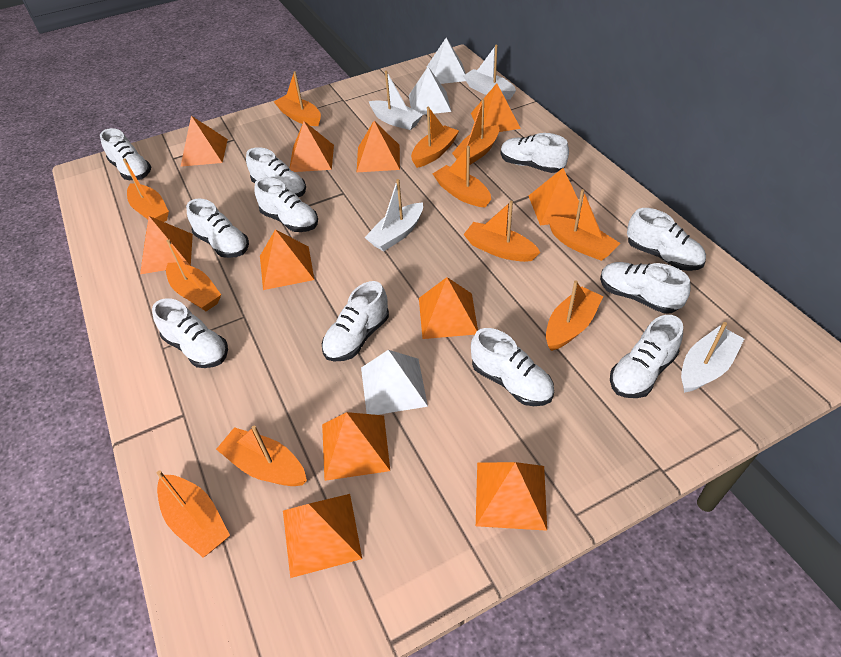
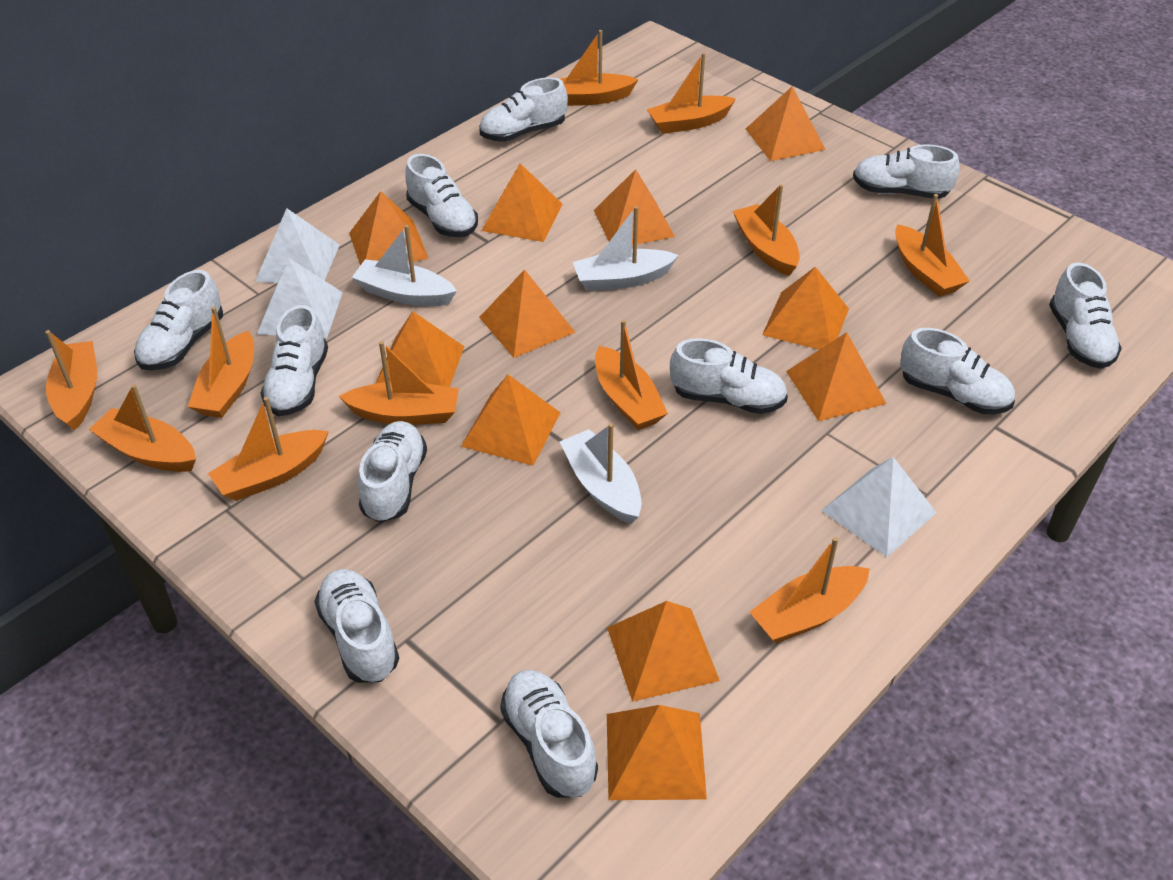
white boat: 4 -> 3

